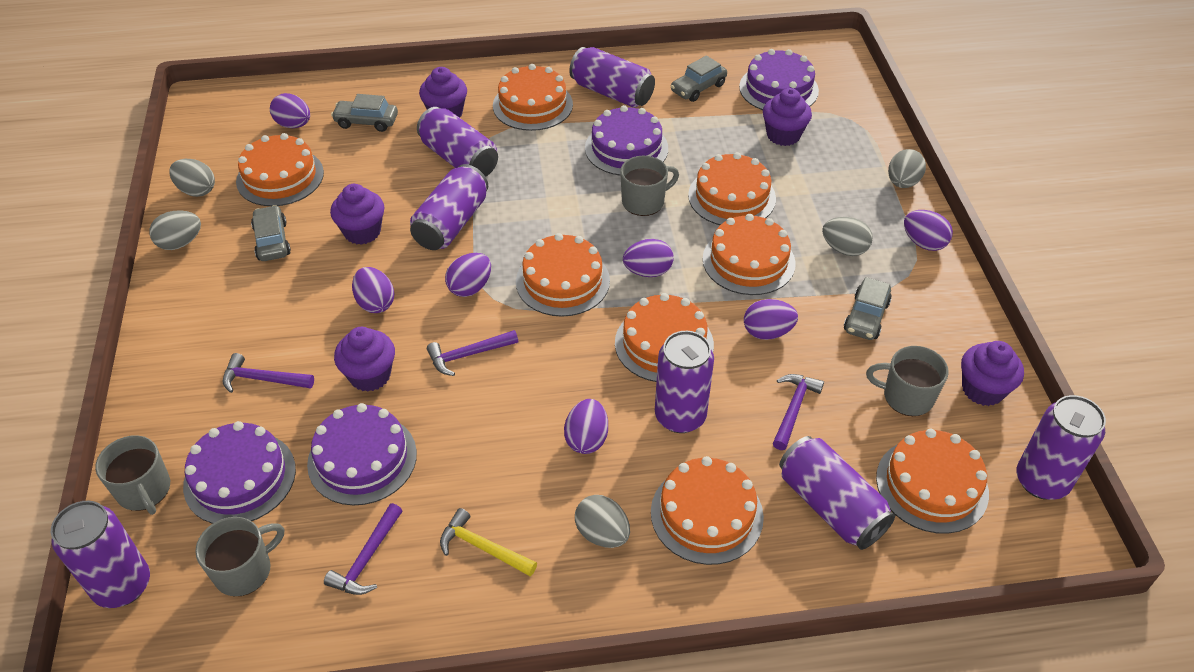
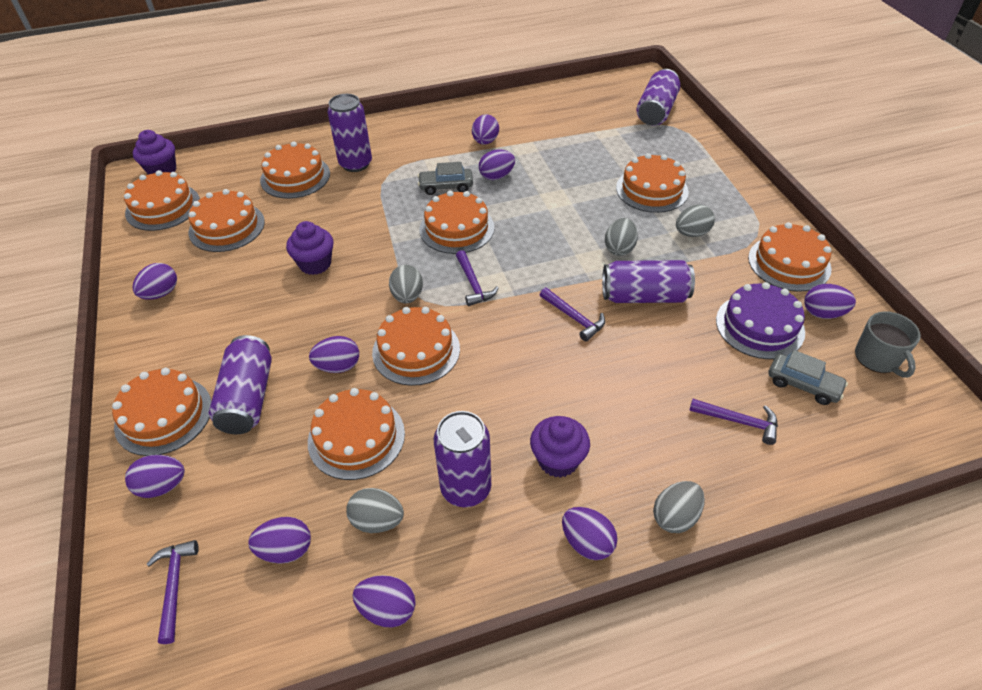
grey car: 4 -> 2
grey mug: 4 -> 1
orange cake: 8 -> 9
purple cake: 4 -> 1
purple can: 7 -> 5
purple cupcake: 5 -> 3
purple egg: 7 -> 9
yellow hammer: 1 -> 0

